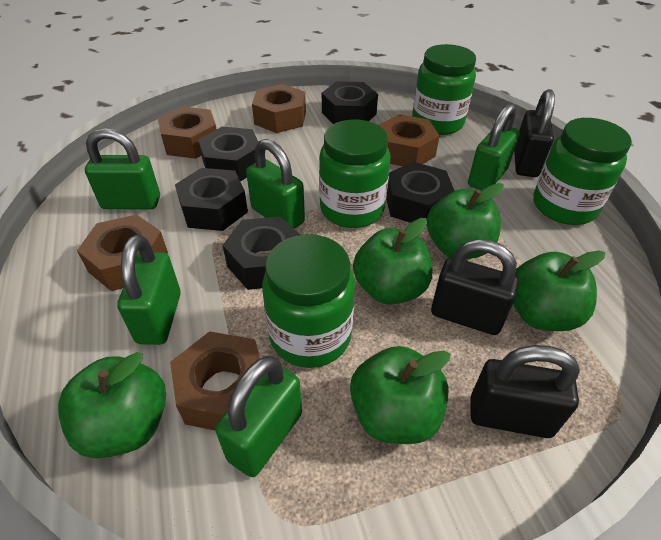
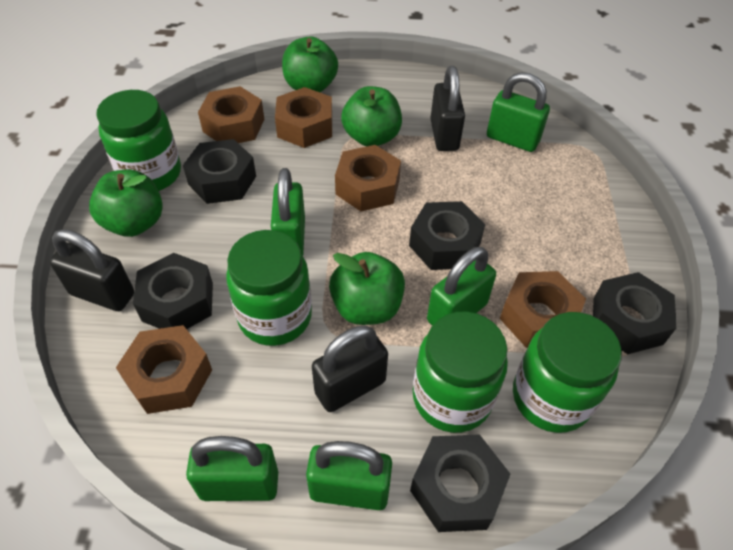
green apple: 5 -> 4

